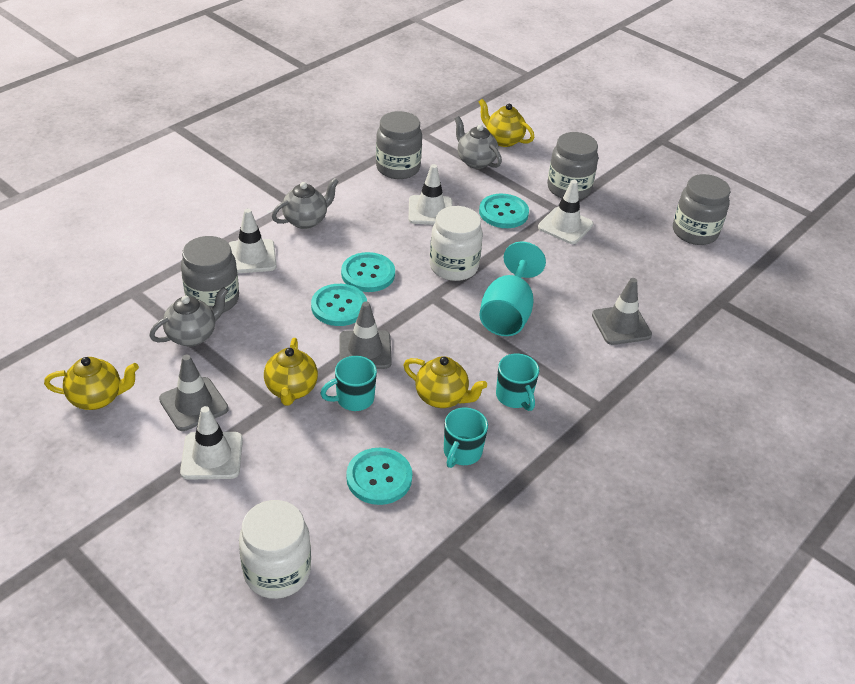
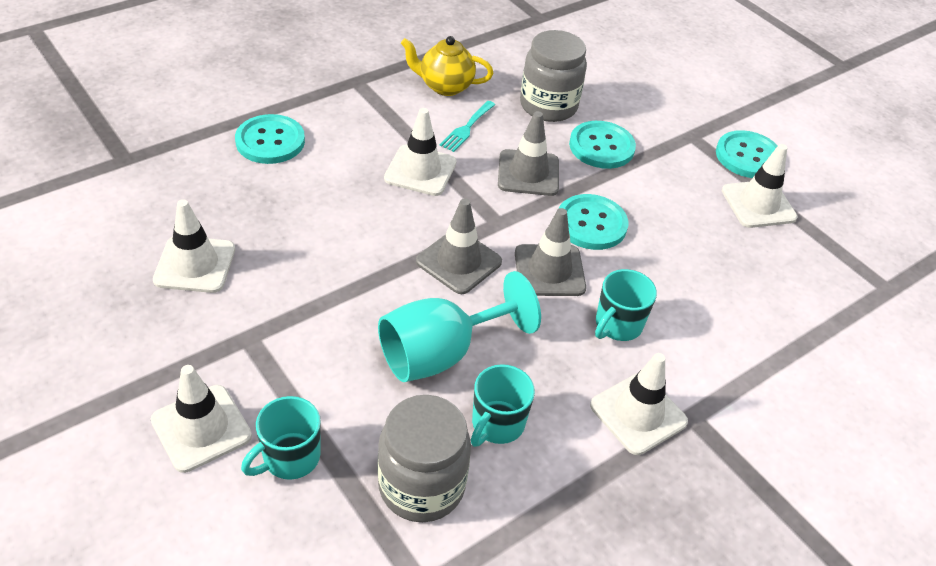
grey jar: 4 -> 2
grey teapot: 3 -> 0
turquoise fork: 0 -> 1
white jar: 2 -> 0
white traffic cone: 4 -> 5
yellow teapot: 4 -> 1

